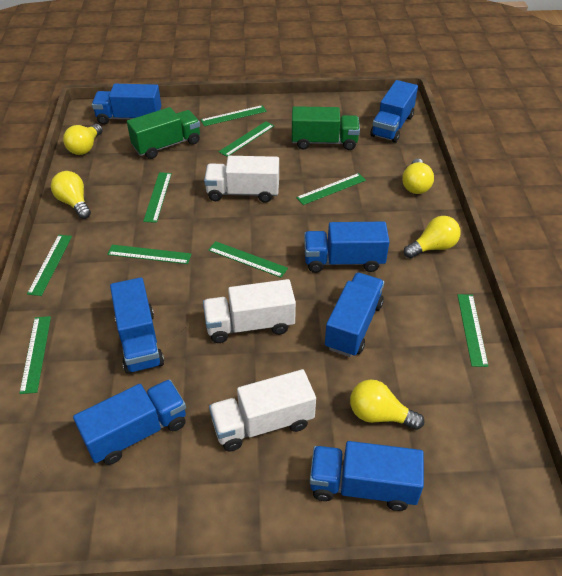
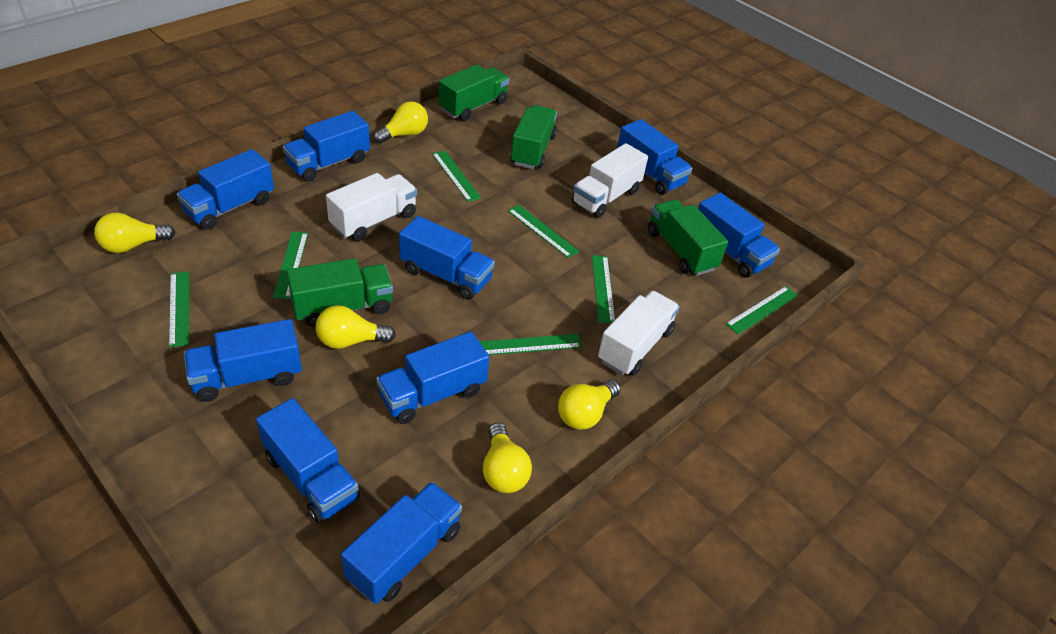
blue truck: 7 -> 9
green ruler: 9 -> 7
green truck: 2 -> 4

